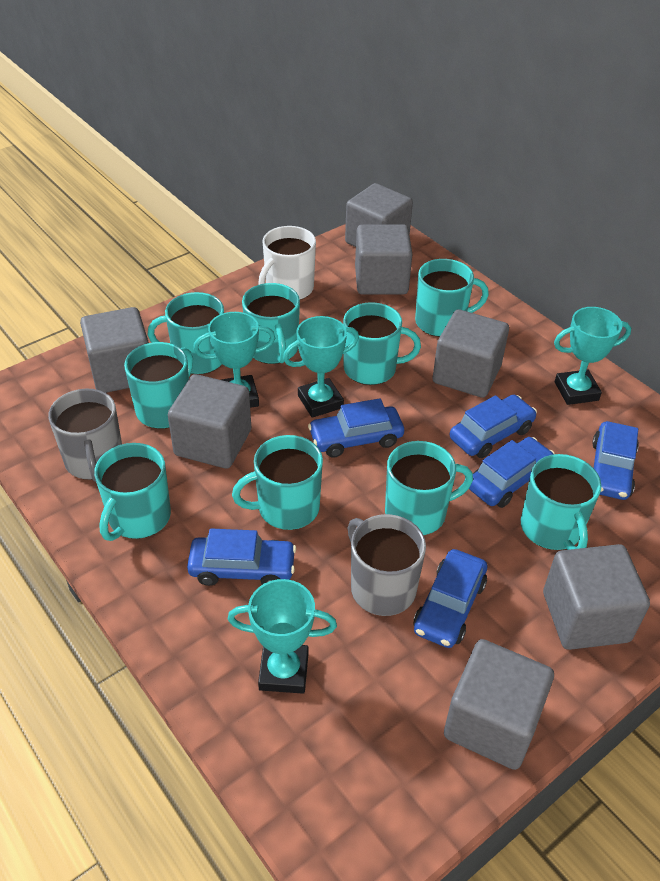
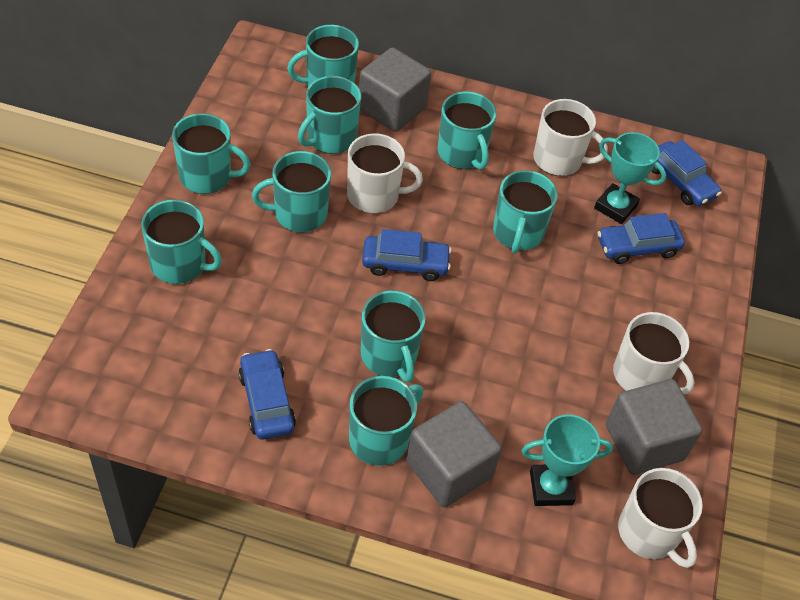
blue car: 6 -> 4
grey cube: 7 -> 3
grey mug: 2 -> 0
turquoise trophy: 4 -> 2
white mug: 1 -> 4

